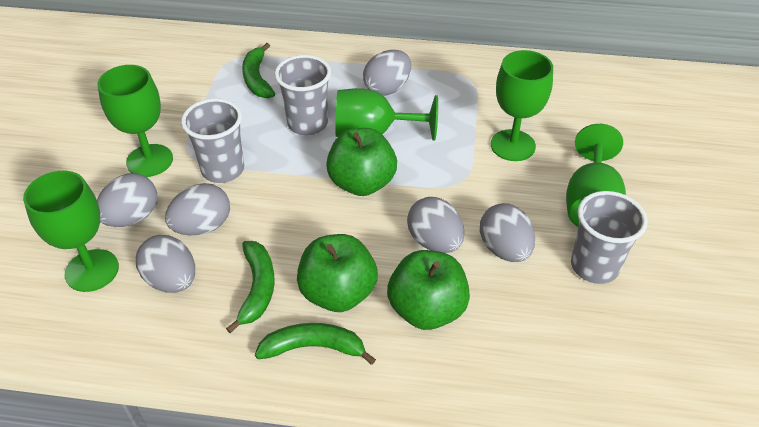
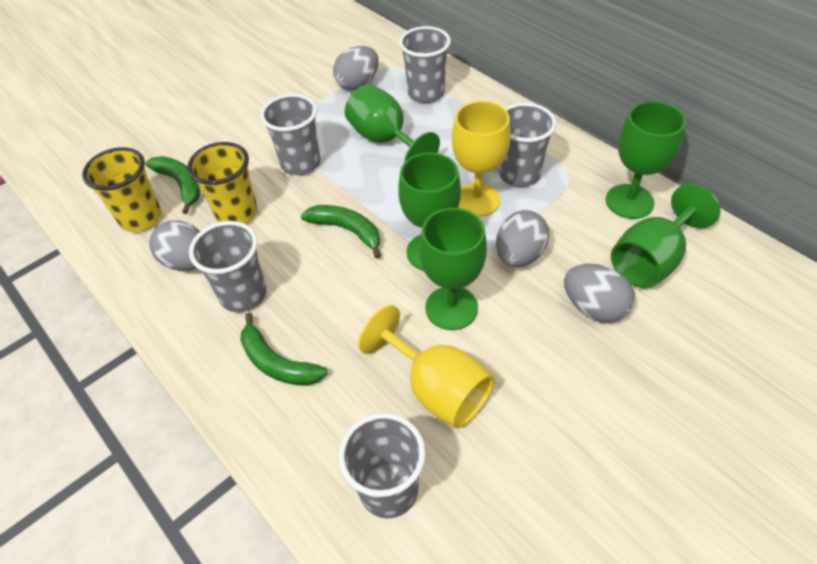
green apple: 3 -> 0
grey cup: 3 -> 5
grey egg: 6 -> 4
yellow cup: 0 -> 2
yellow goblet: 0 -> 2

